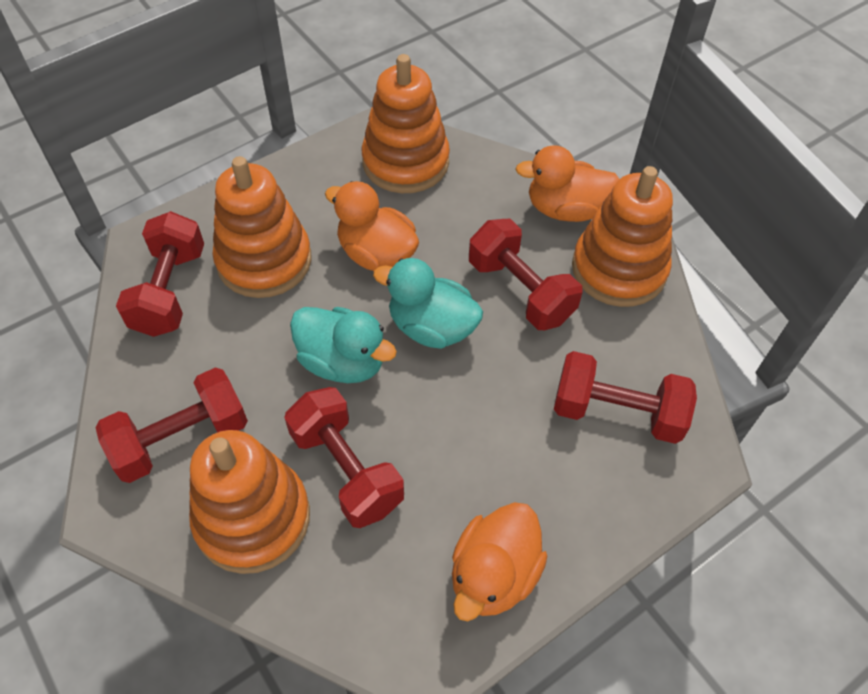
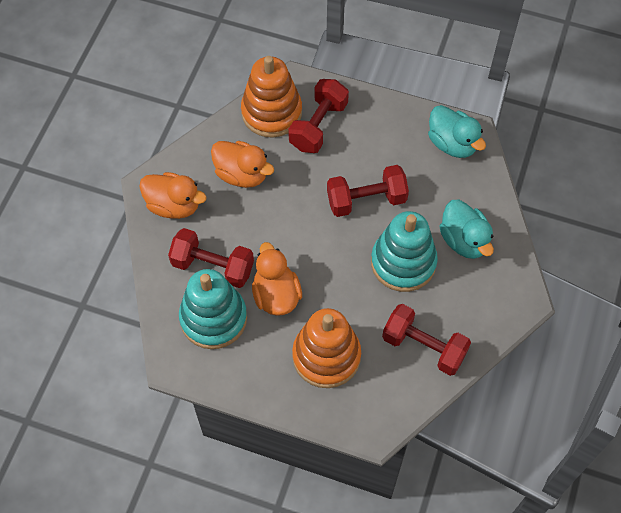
orange stacking toy: 4 -> 2
red dumbbell: 5 -> 4
turquoise stacking toy: 0 -> 2

